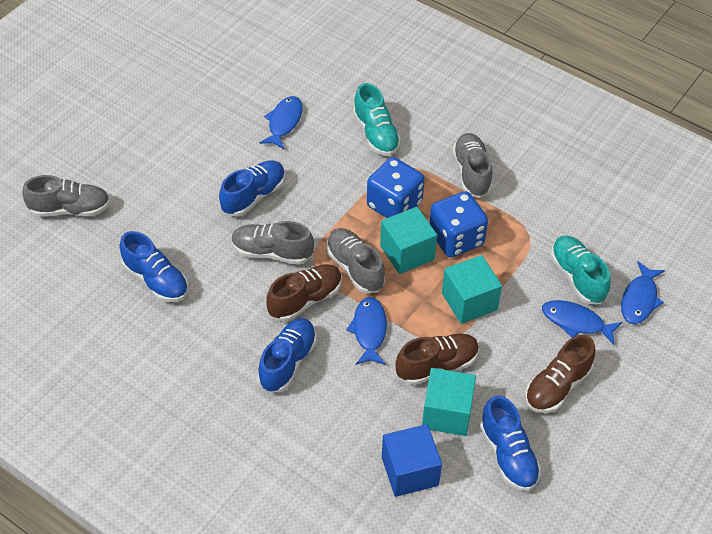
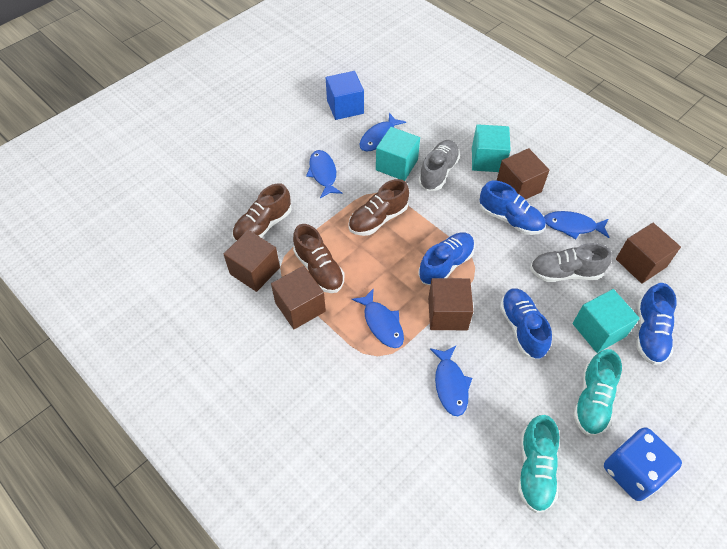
blue dice: 2 -> 1
blue fish: 4 -> 5
brown cube: 0 -> 5
grey shoe: 4 -> 2

